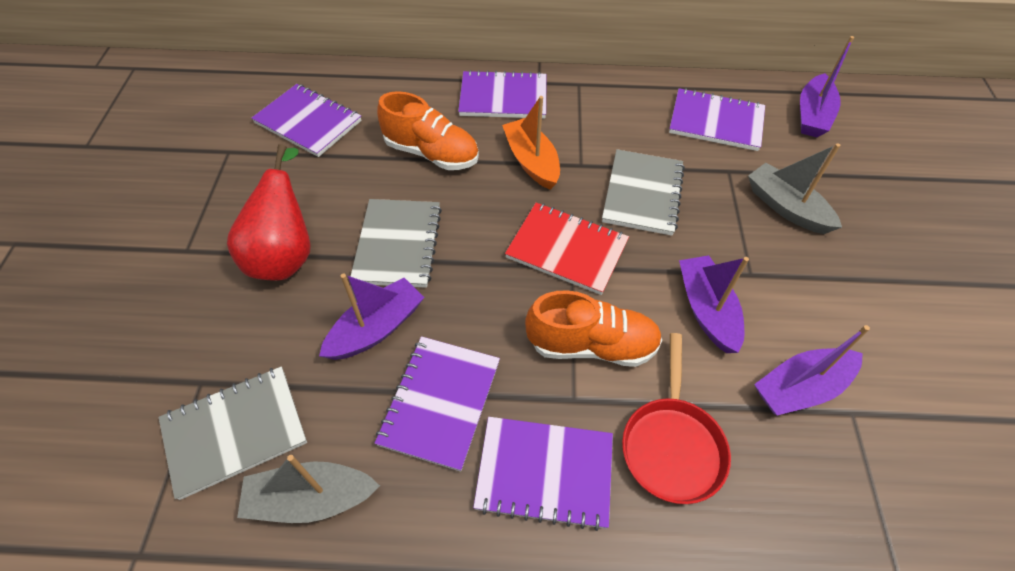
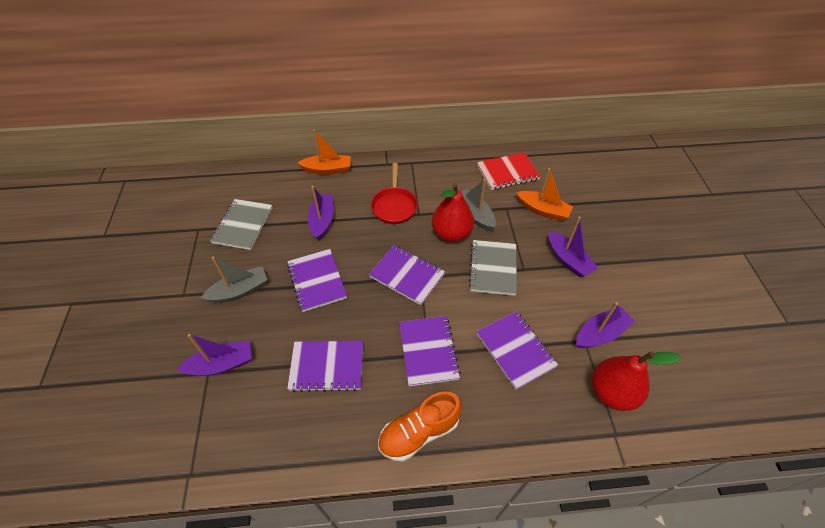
grey notebook: 3 -> 2
orange boat: 1 -> 2
orange shoe: 2 -> 1
red pear: 1 -> 2

